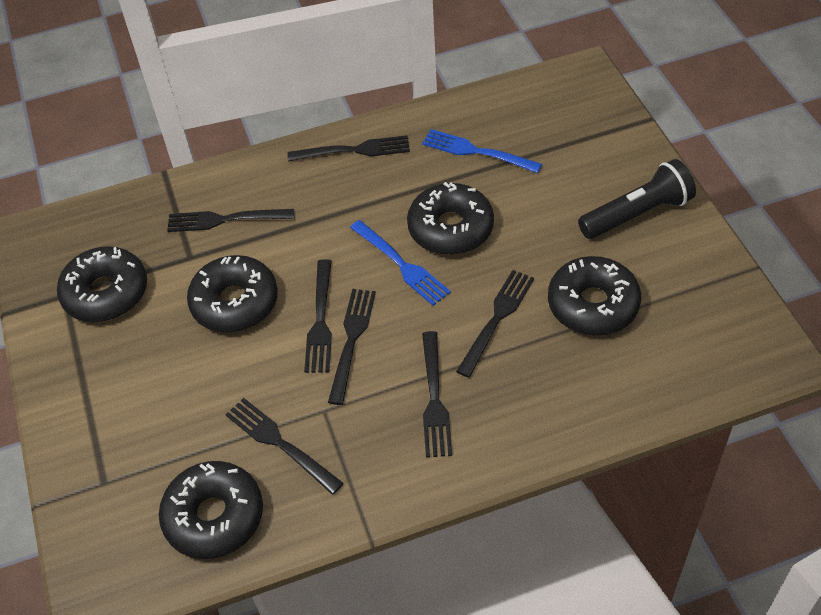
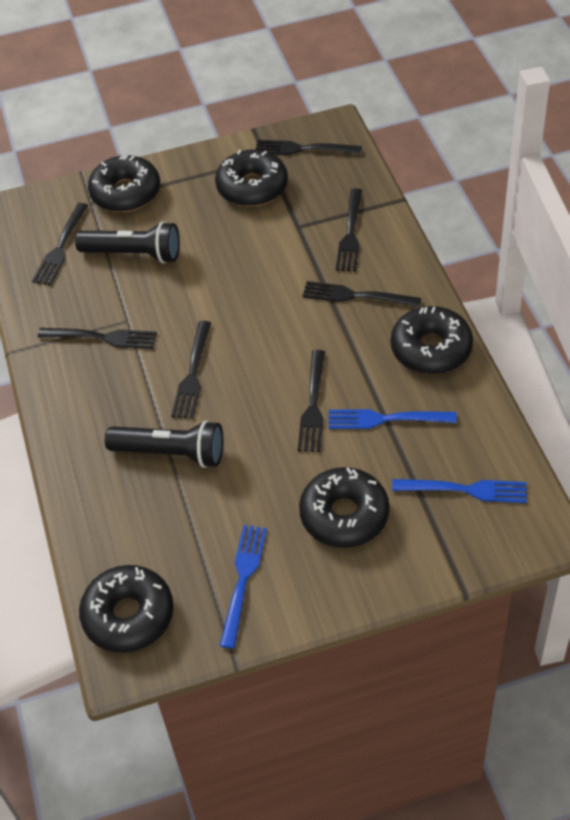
black flashlight: 1 -> 2
blue fork: 2 -> 3

